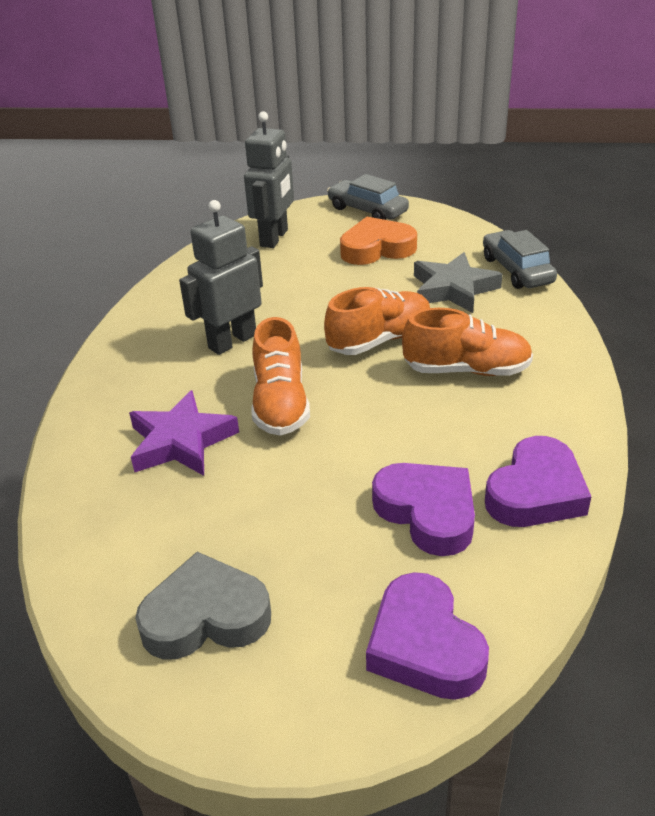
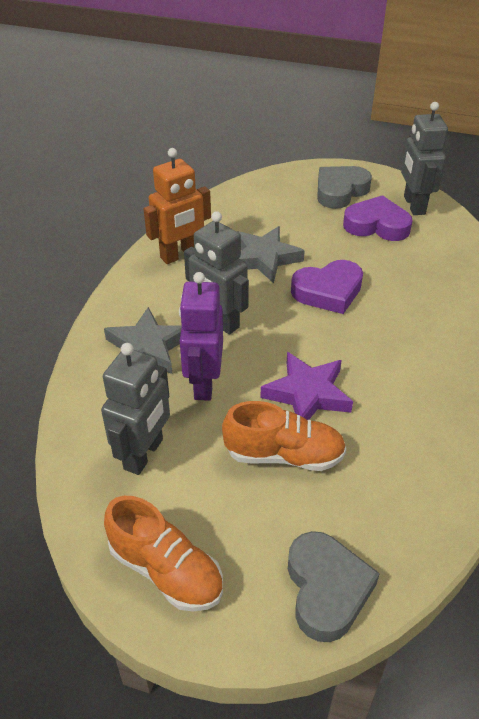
grey car: 2 -> 0
grey heart: 1 -> 2
grey robot: 2 -> 3
grey star: 1 -> 2
orange heart: 1 -> 0
orange robot: 0 -> 1
orange shoe: 3 -> 2
purple heart: 3 -> 2
purple robot: 0 -> 1

